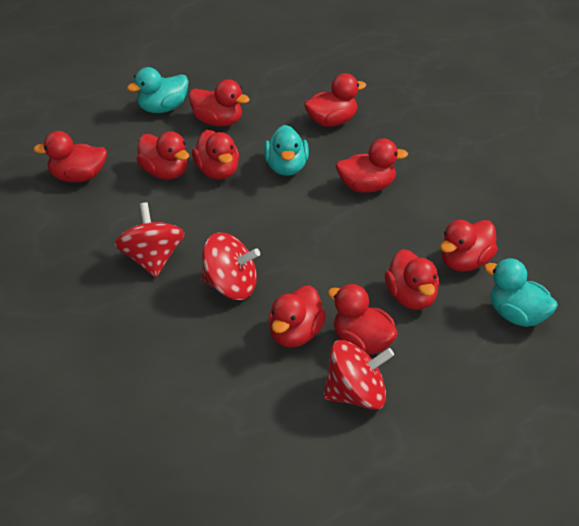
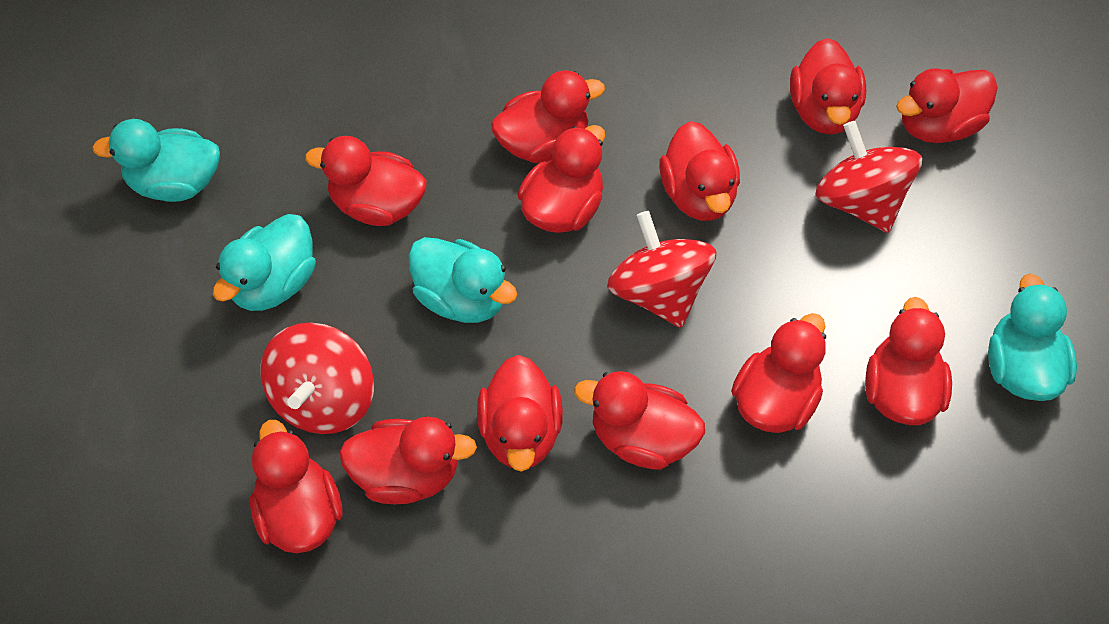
red duck: 10 -> 12
turquoise duck: 3 -> 4

